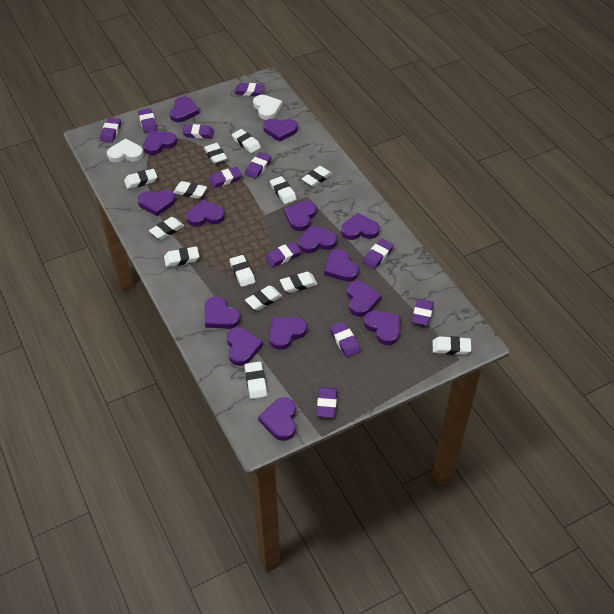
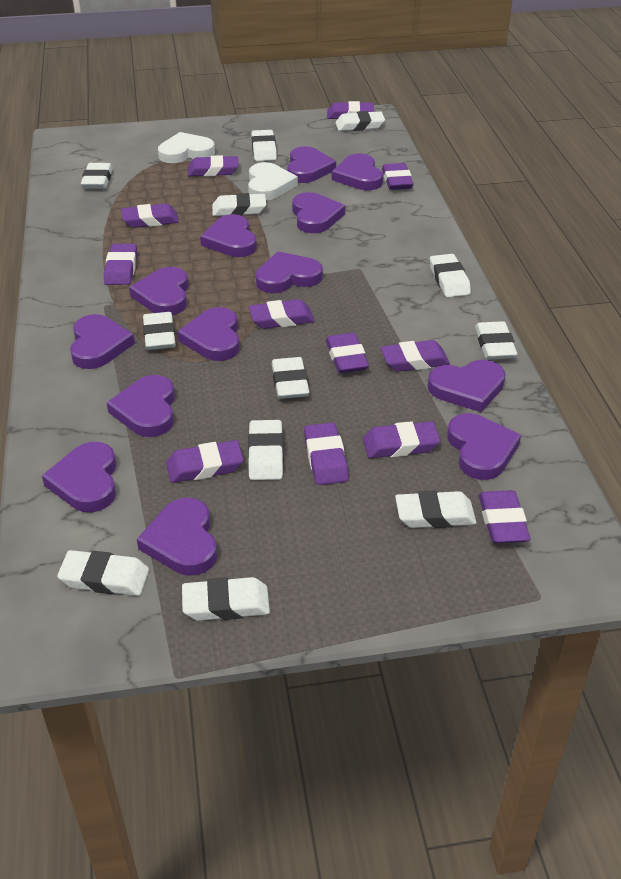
purple eraser: 11 -> 12
purple heart: 15 -> 13
white eraser: 13 -> 12

